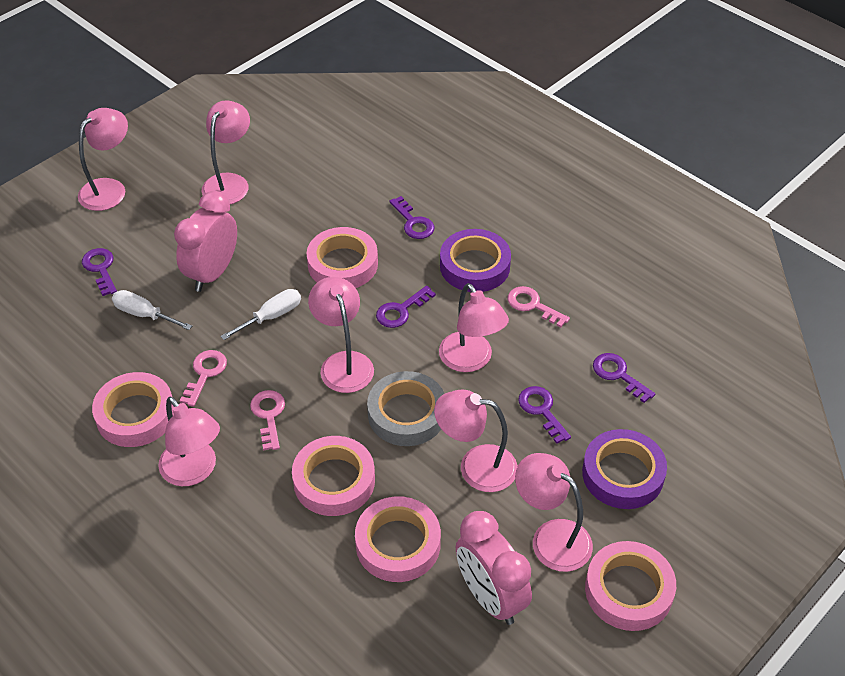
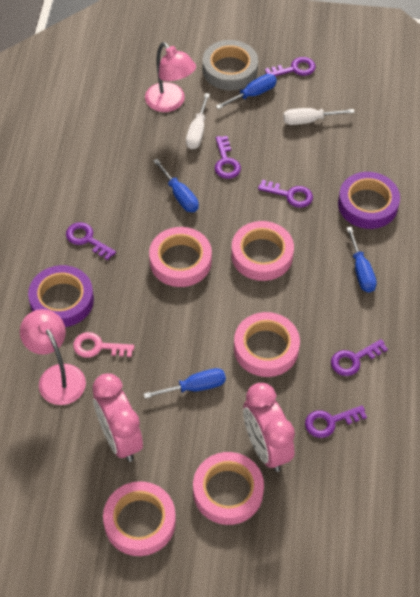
blue screwdriver: 0 -> 4
pink key: 3 -> 1
pink lamp: 7 -> 2
purple key: 5 -> 6

